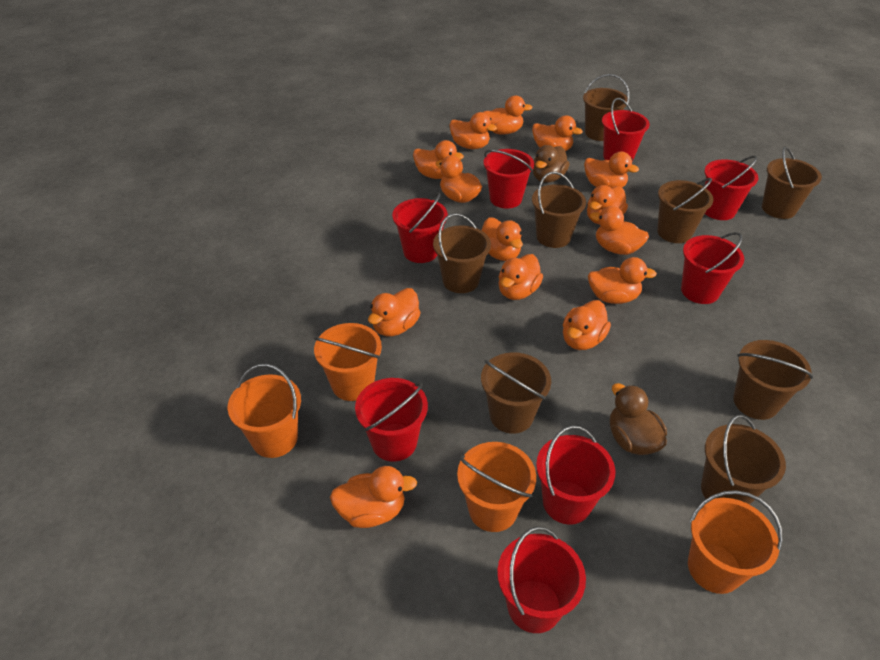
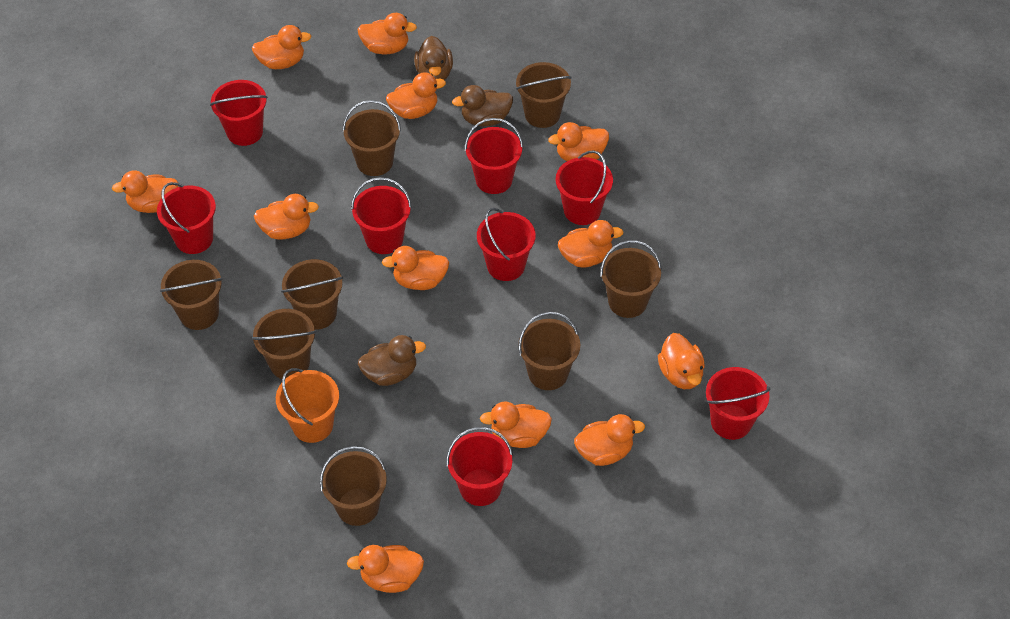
brown duck: 2 -> 3
orange bucket: 4 -> 1
orange duck: 14 -> 12

